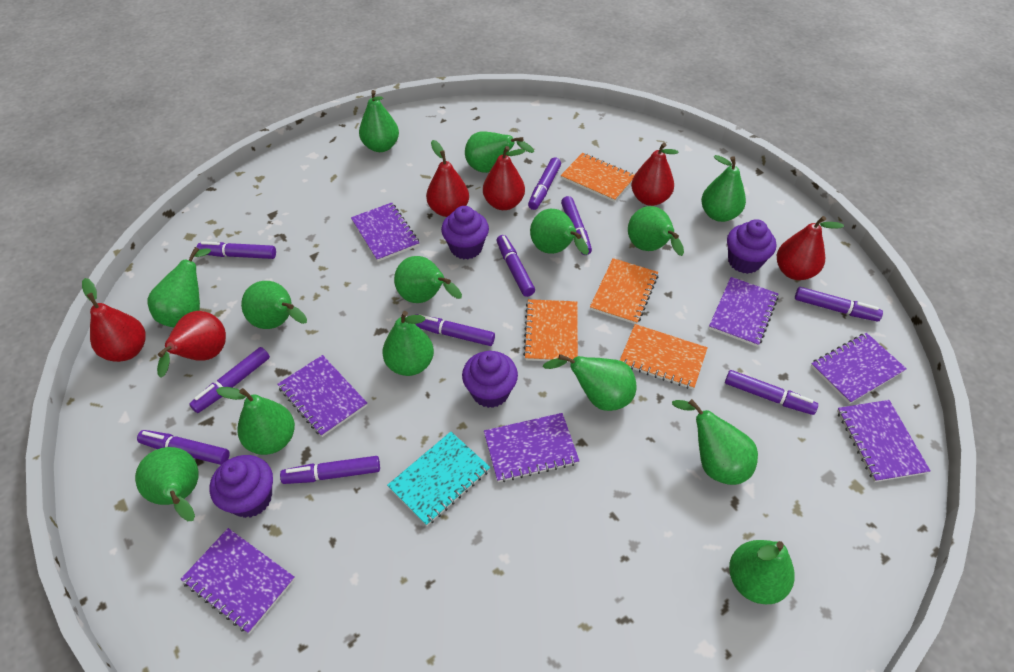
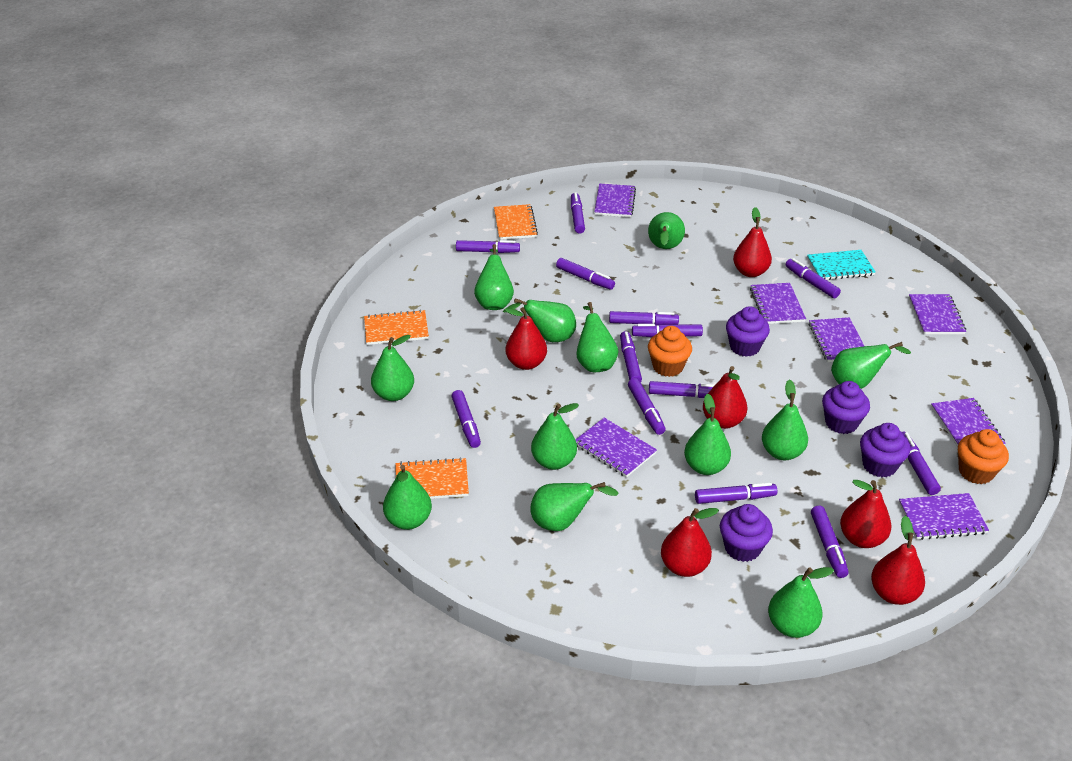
green pear: 14 -> 12
orange cupcake: 0 -> 2
orange notebook: 4 -> 3
purple marker: 10 -> 13

